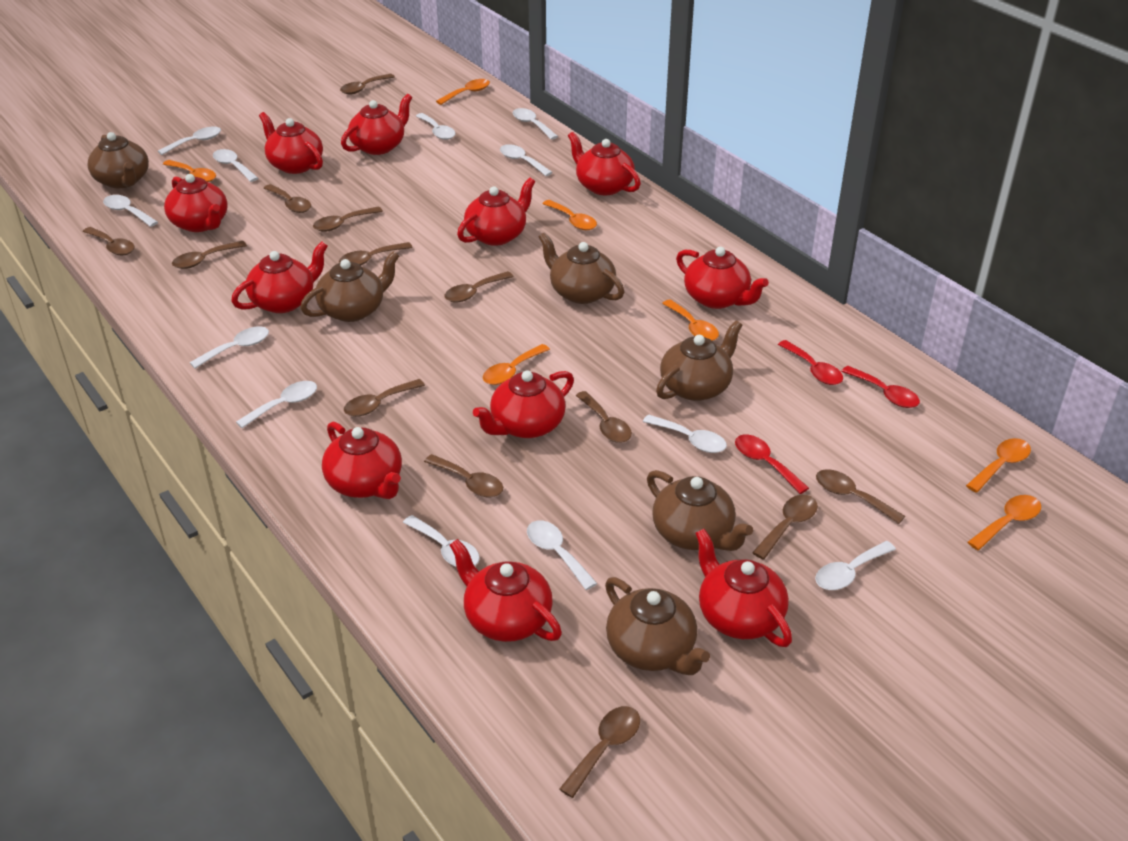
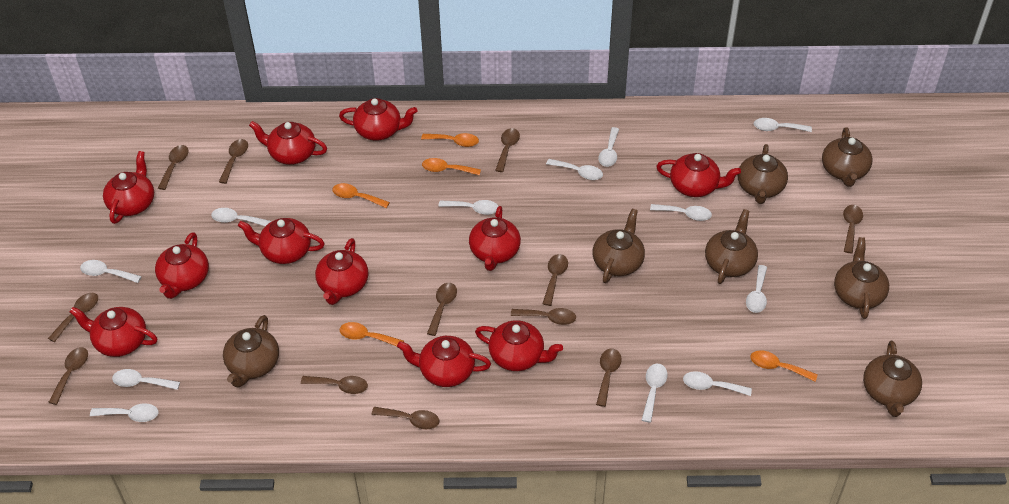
brown spoon: 13 -> 12
brown teapot: 6 -> 7
orange spoon: 7 -> 5
red spoon: 3 -> 0

